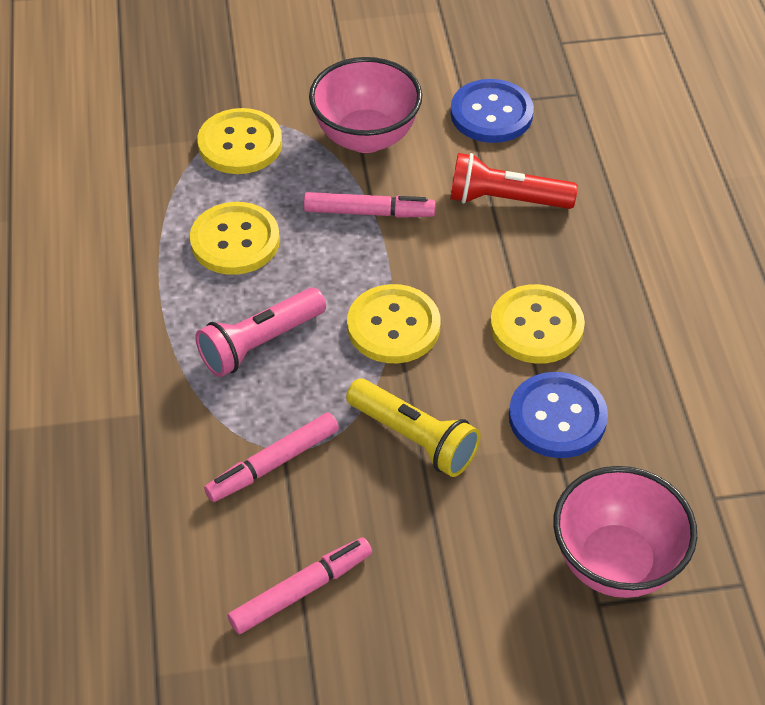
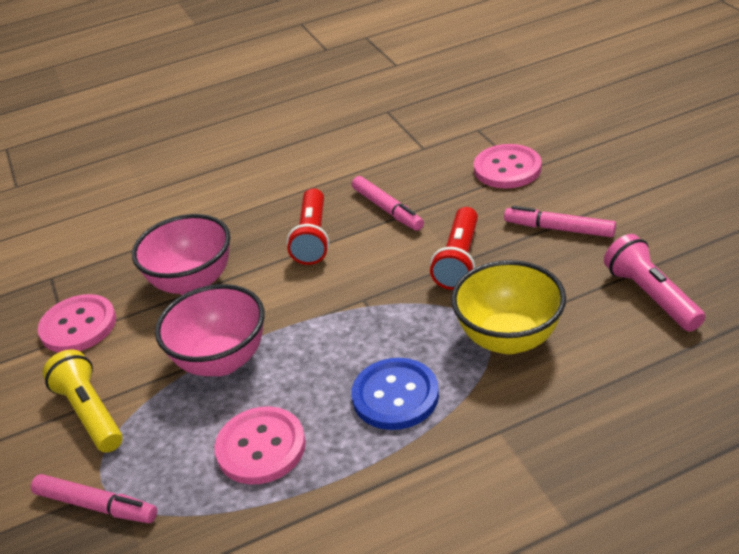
blue button: 2 -> 1
pink button: 0 -> 3
red flashlight: 1 -> 2
yellow bowl: 0 -> 1
yellow button: 4 -> 0

